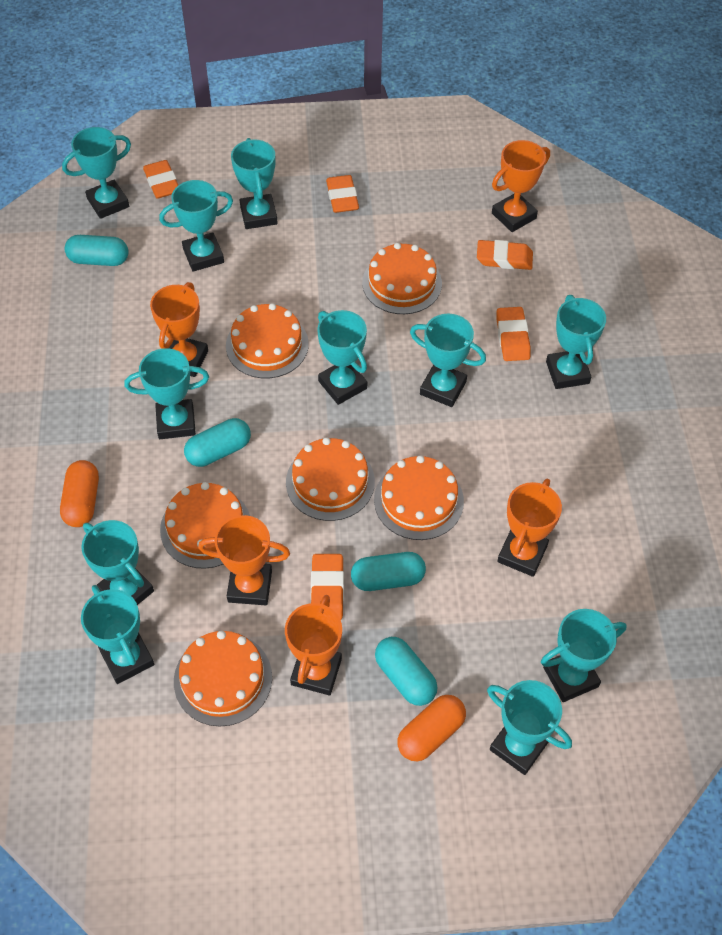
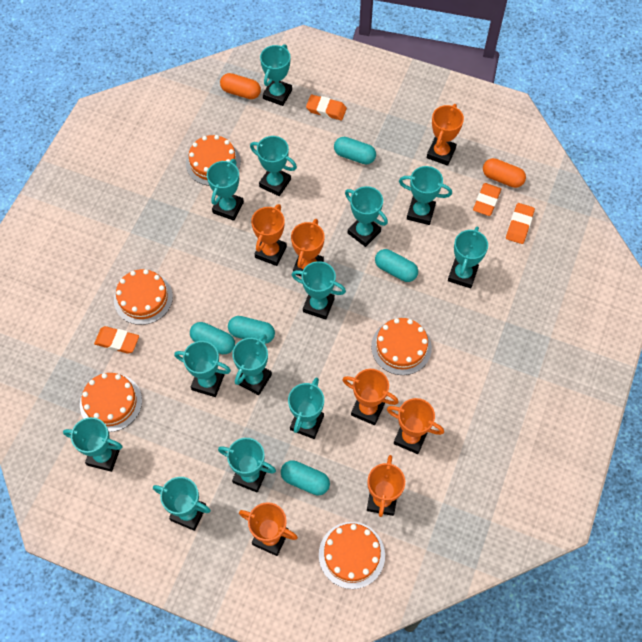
orange cake: 6 -> 5
orange eraser: 5 -> 4
orange trophy: 5 -> 7
turquoise capsule: 4 -> 5
turquoise trophy: 11 -> 13

